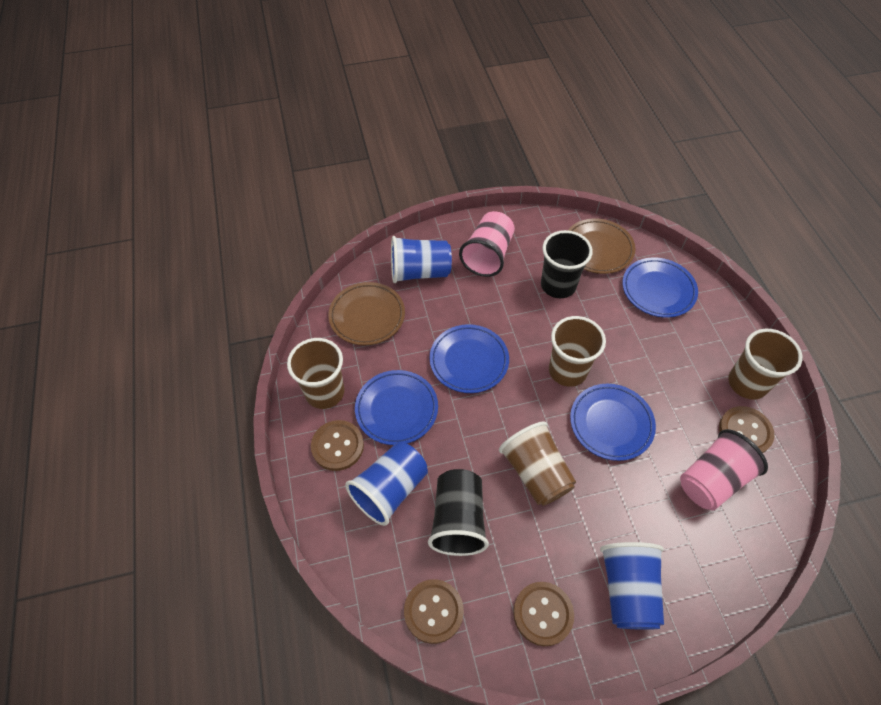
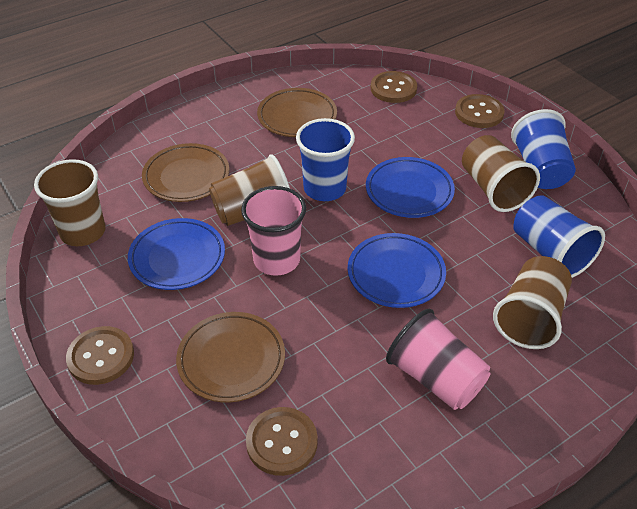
black cup: 2 -> 0
blue plate: 4 -> 3
brown plate: 2 -> 3

